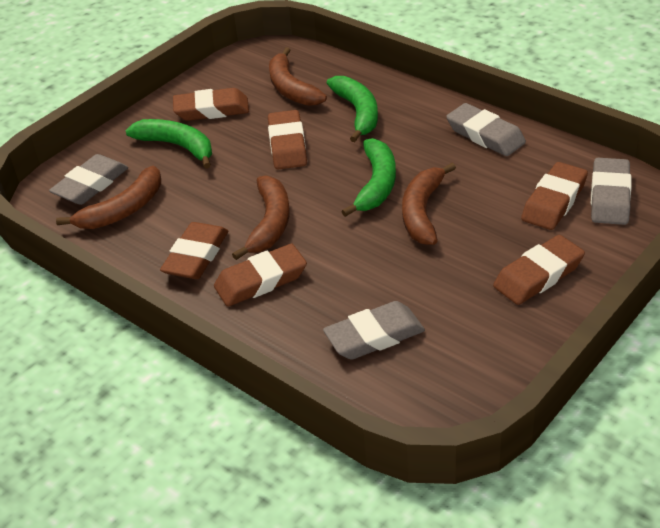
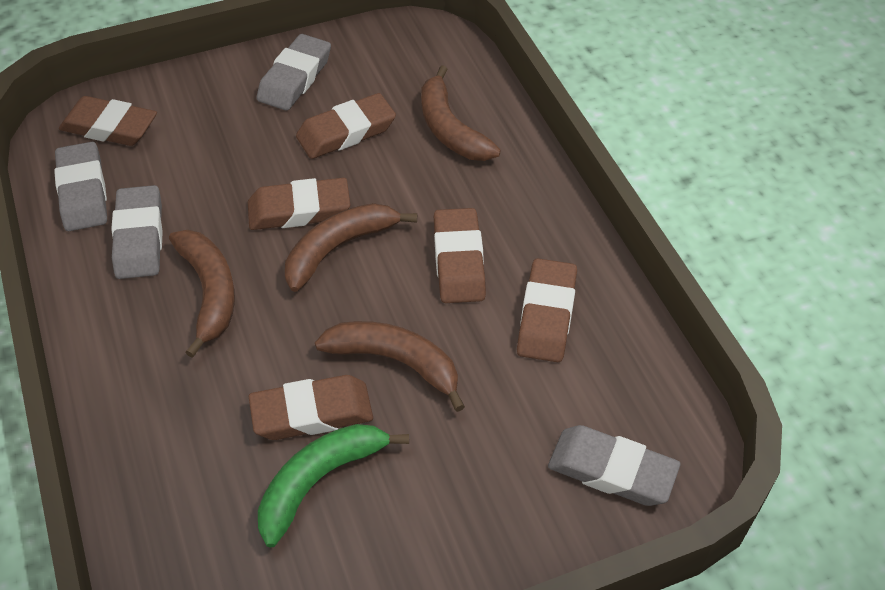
green banana: 3 -> 1

